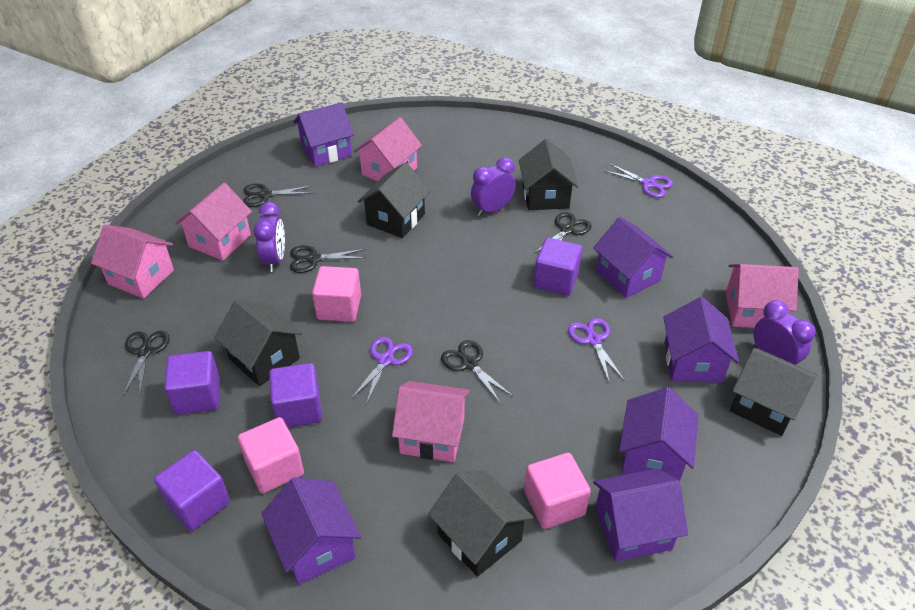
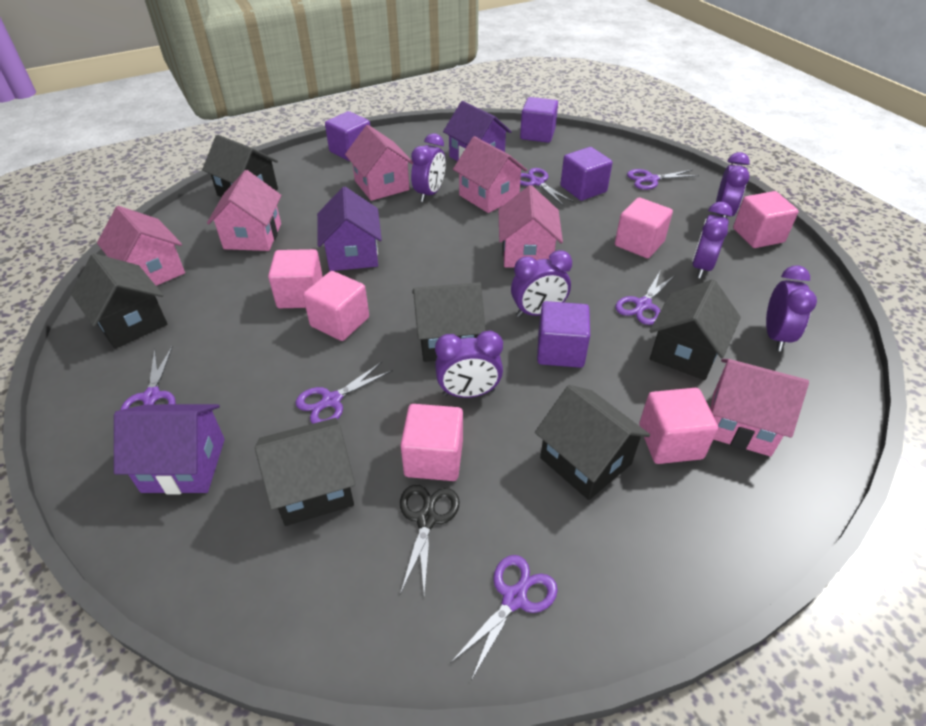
black house: 5 -> 6
black scissors: 5 -> 1
pink cube: 3 -> 6
pink house: 5 -> 6
purple clock: 3 -> 6
purple house: 6 -> 3
purple scissors: 3 -> 6

